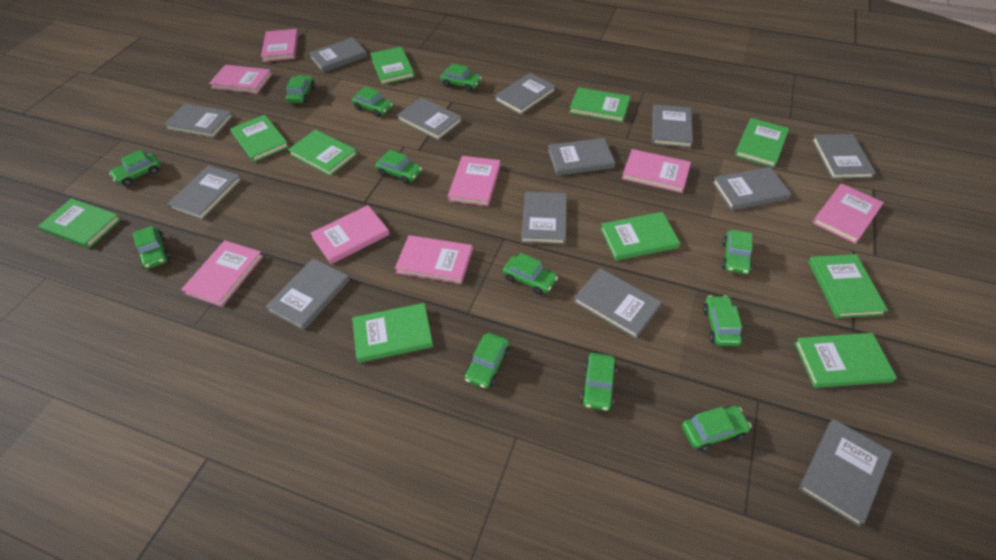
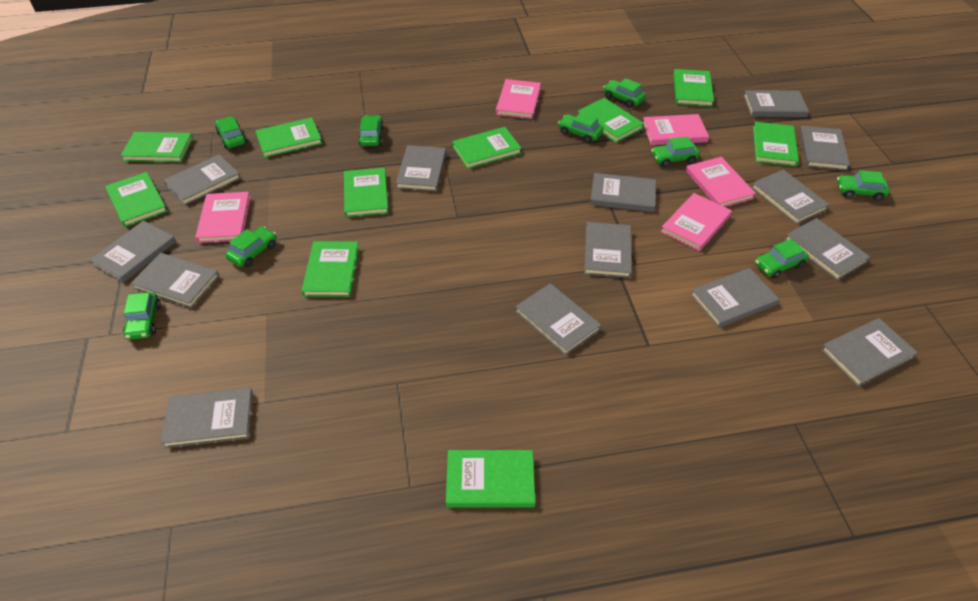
green car: 12 -> 9
grey book: 13 -> 14
pink book: 8 -> 5

